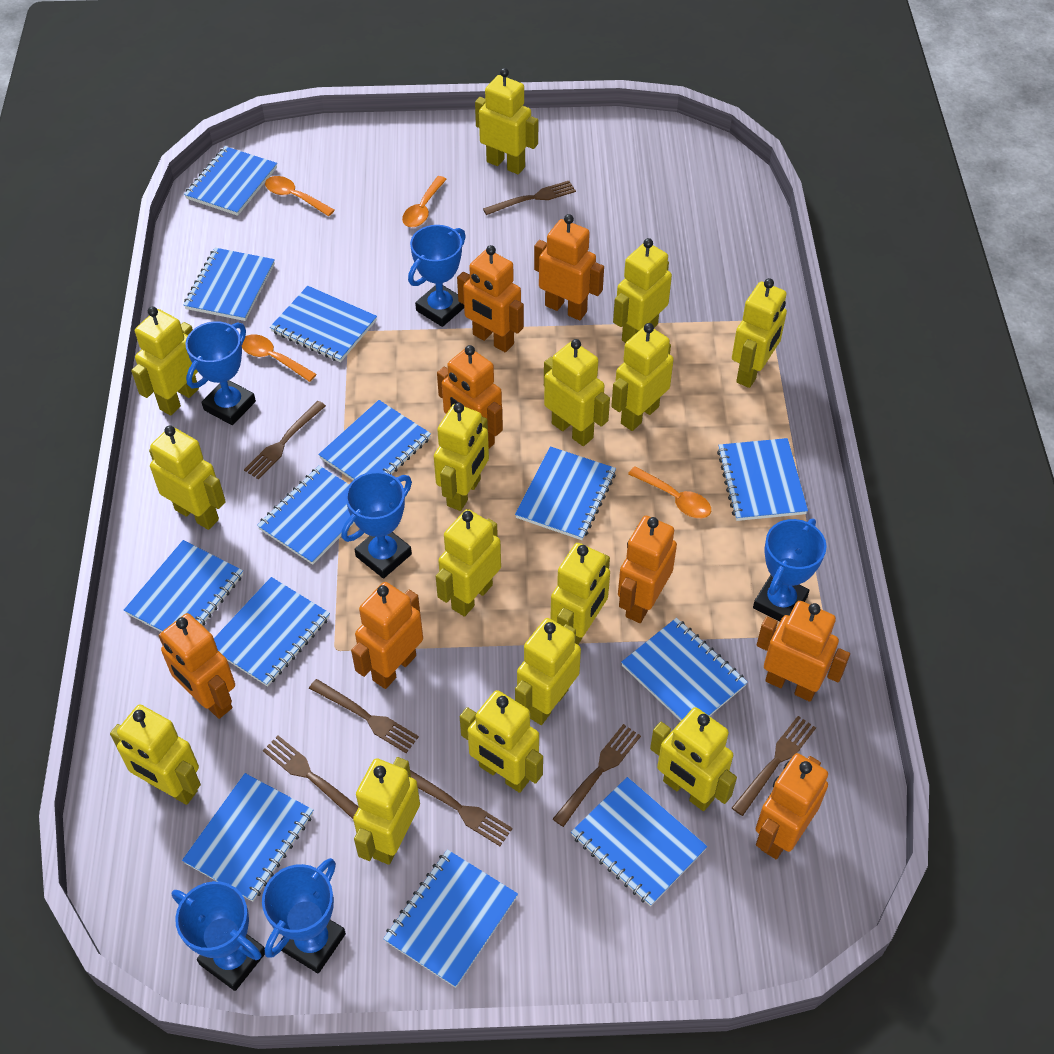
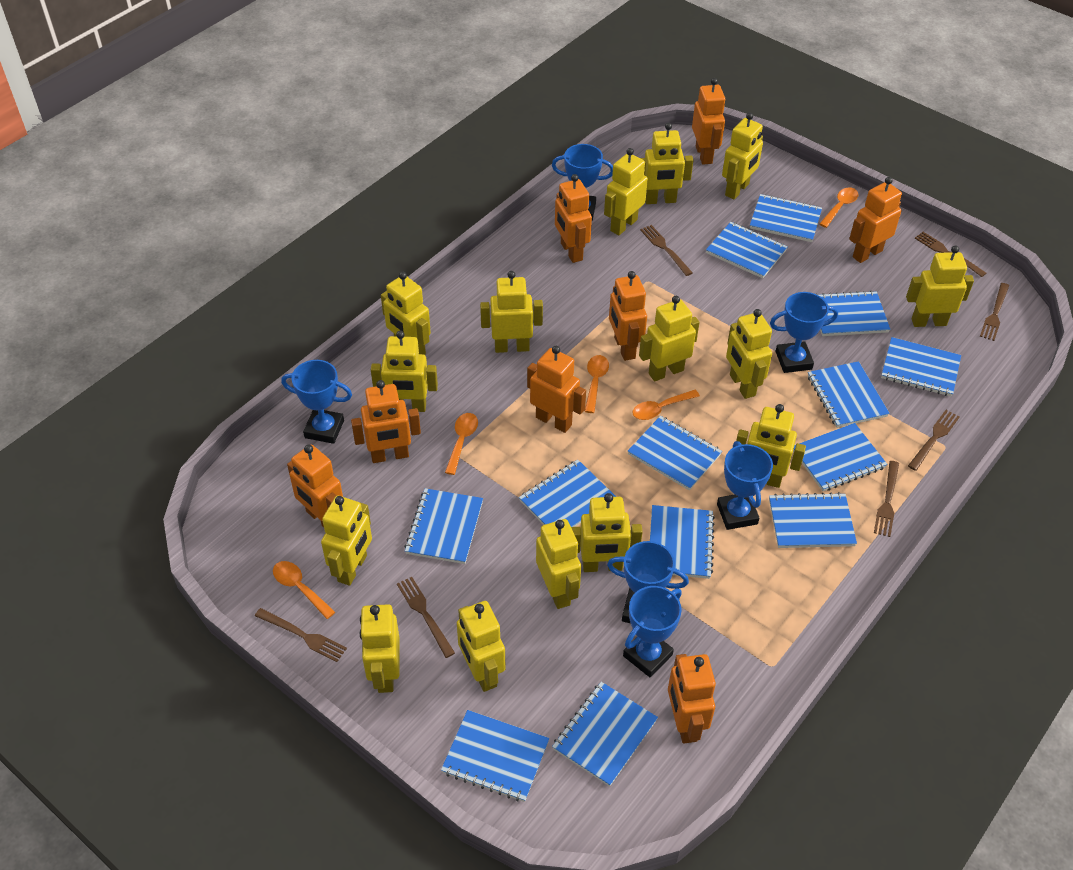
orange spoon: 4 -> 5

